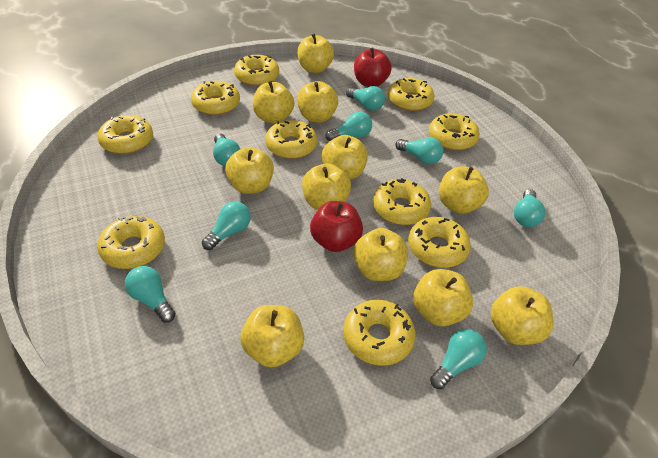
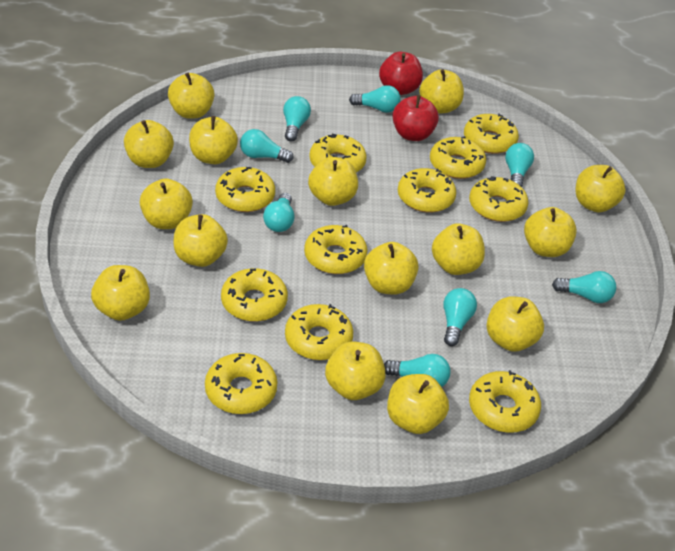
yellow apple: 11 -> 15
yellow donut: 10 -> 11

